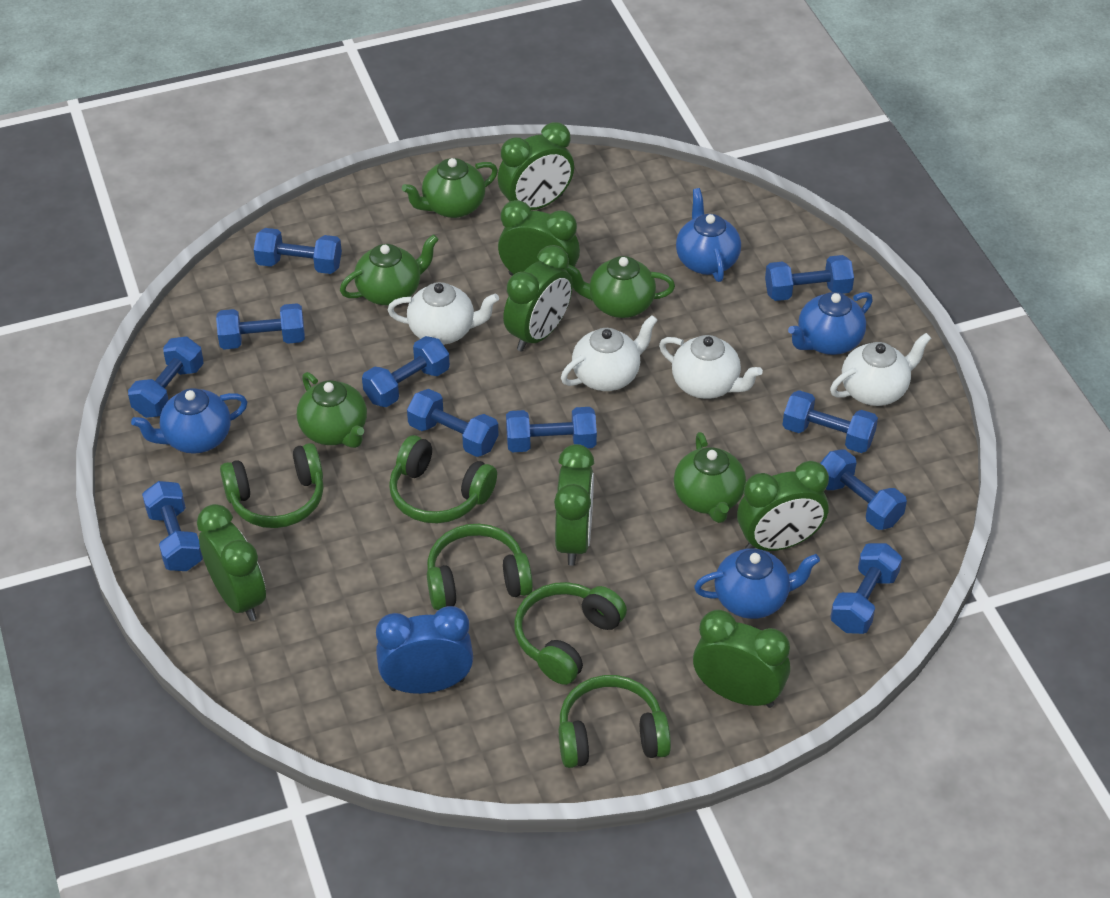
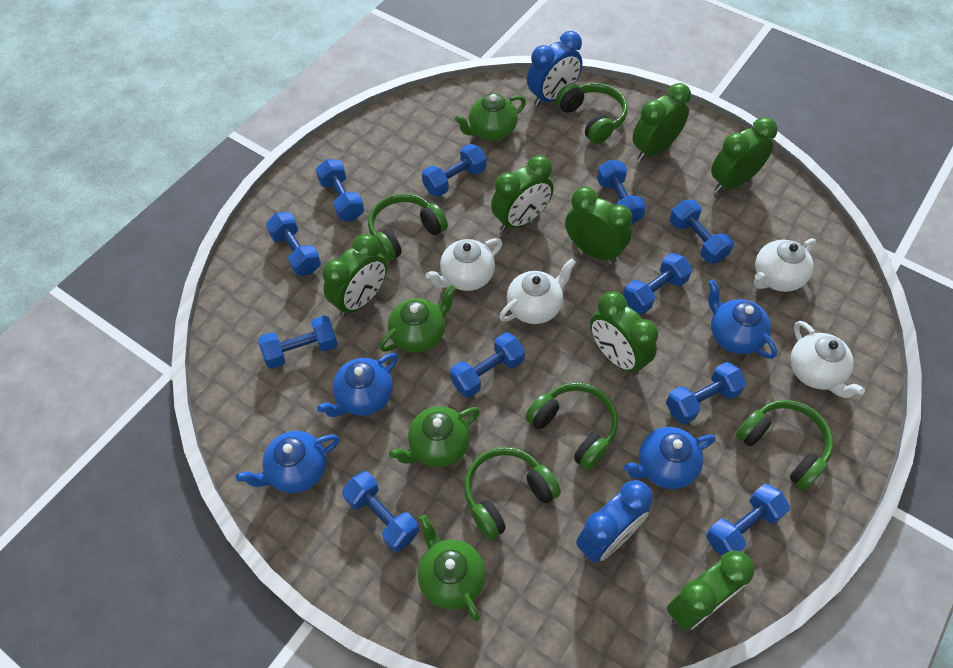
blue clock: 1 -> 2
green teapot: 5 -> 4

